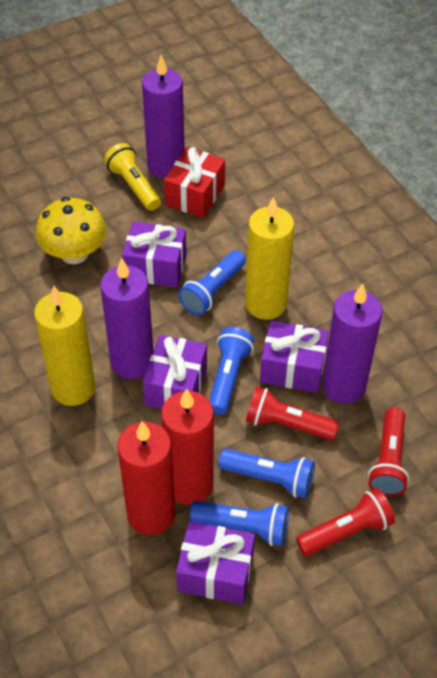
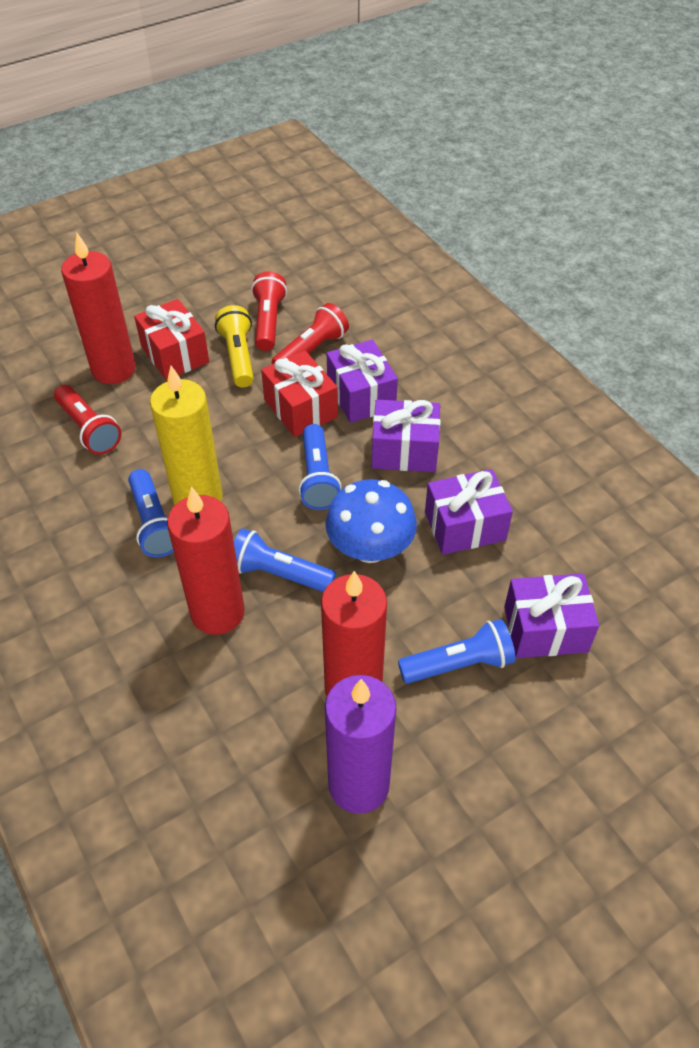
blue mushroom: 0 -> 1
purple candle: 3 -> 1
red candle: 2 -> 3
red gift: 1 -> 2
yellow candle: 2 -> 1
yellow mushroom: 1 -> 0

